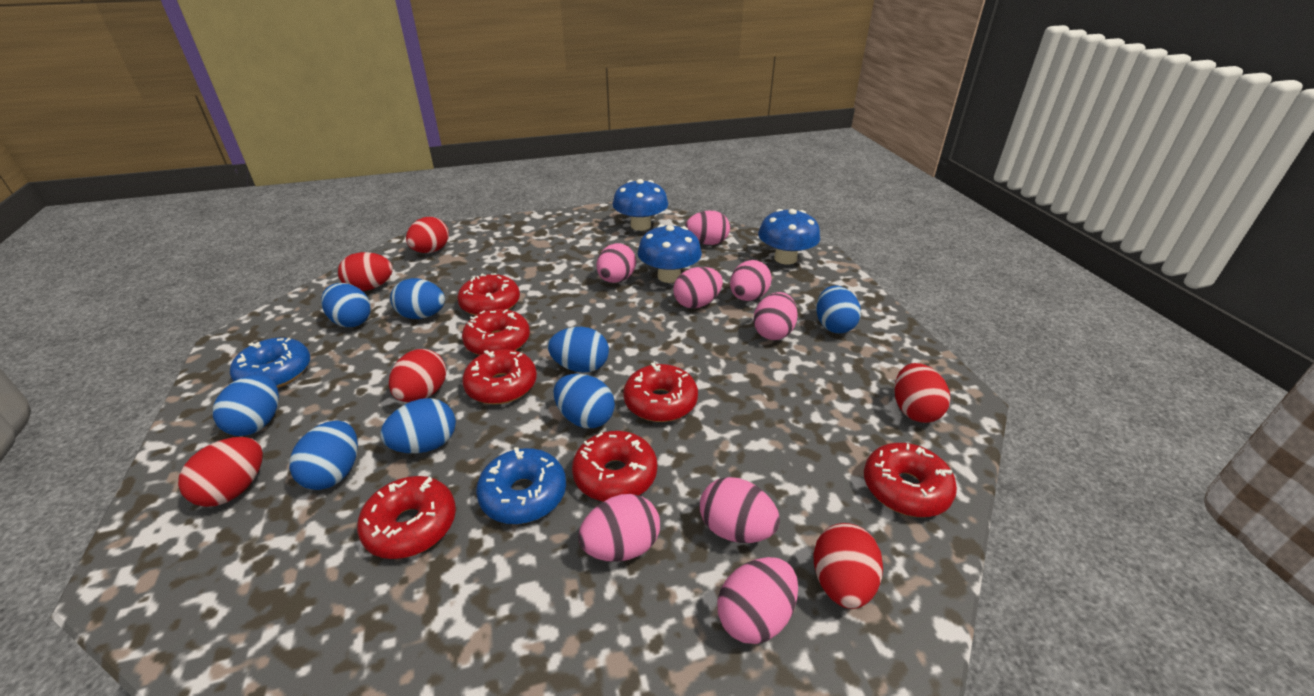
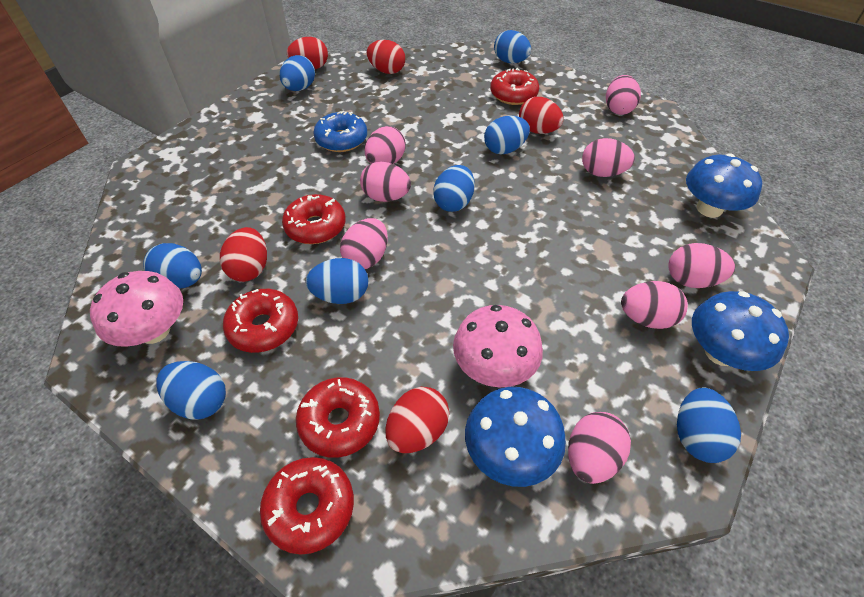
blue donut: 2 -> 1
pink mushroom: 0 -> 2
red donut: 7 -> 5
red egg: 6 -> 5

